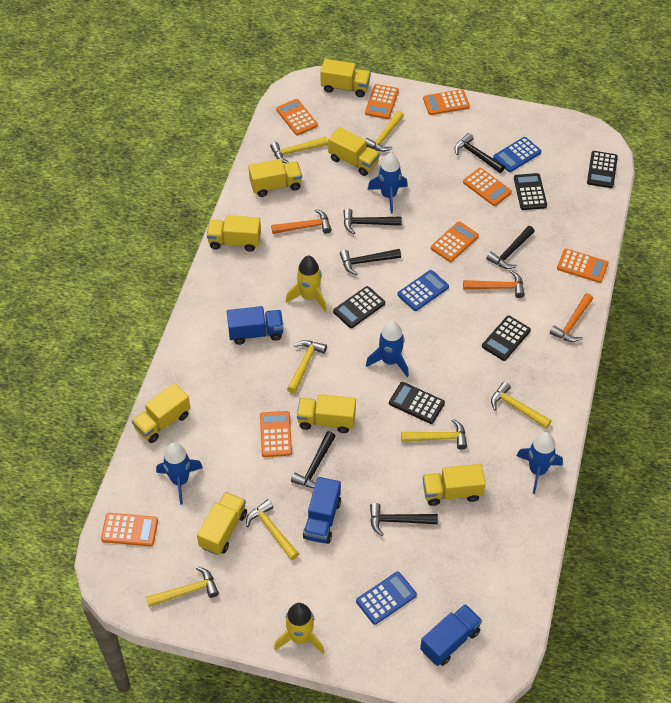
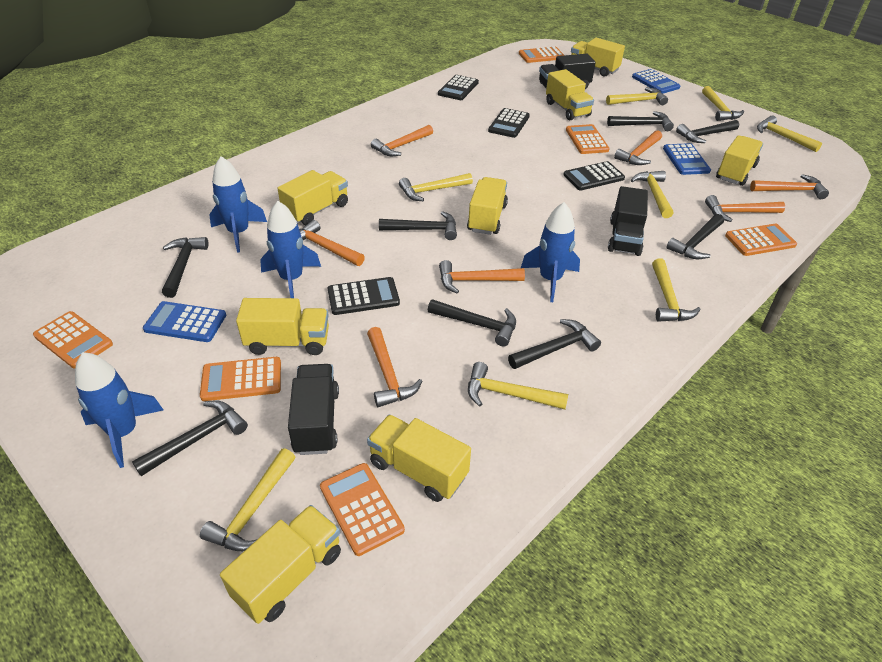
black calculator: 5 -> 4
black hammer: 6 -> 8
black truck: 0 -> 3
blue truck: 3 -> 0
orange calculator: 8 -> 6
orange hammer: 3 -> 7
yellow hammer: 7 -> 8
yellow rocket: 2 -> 0

